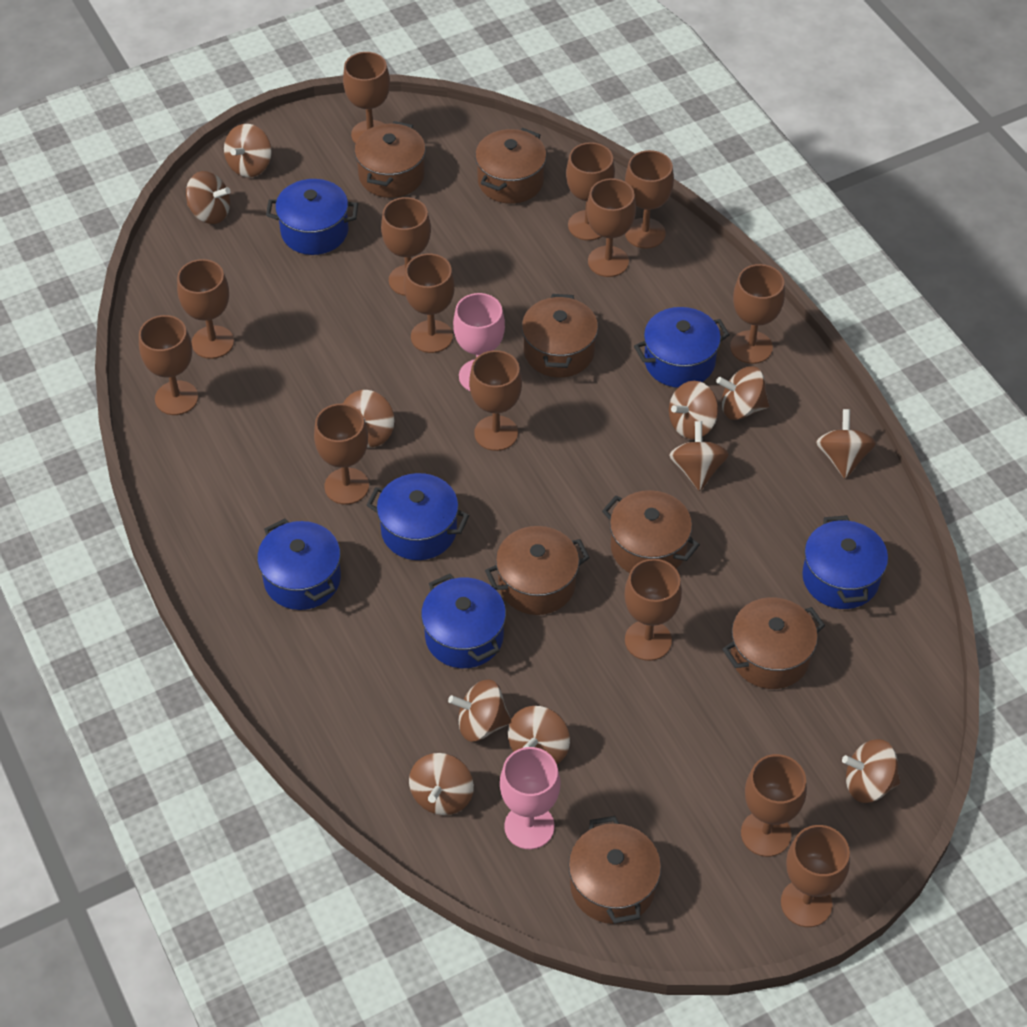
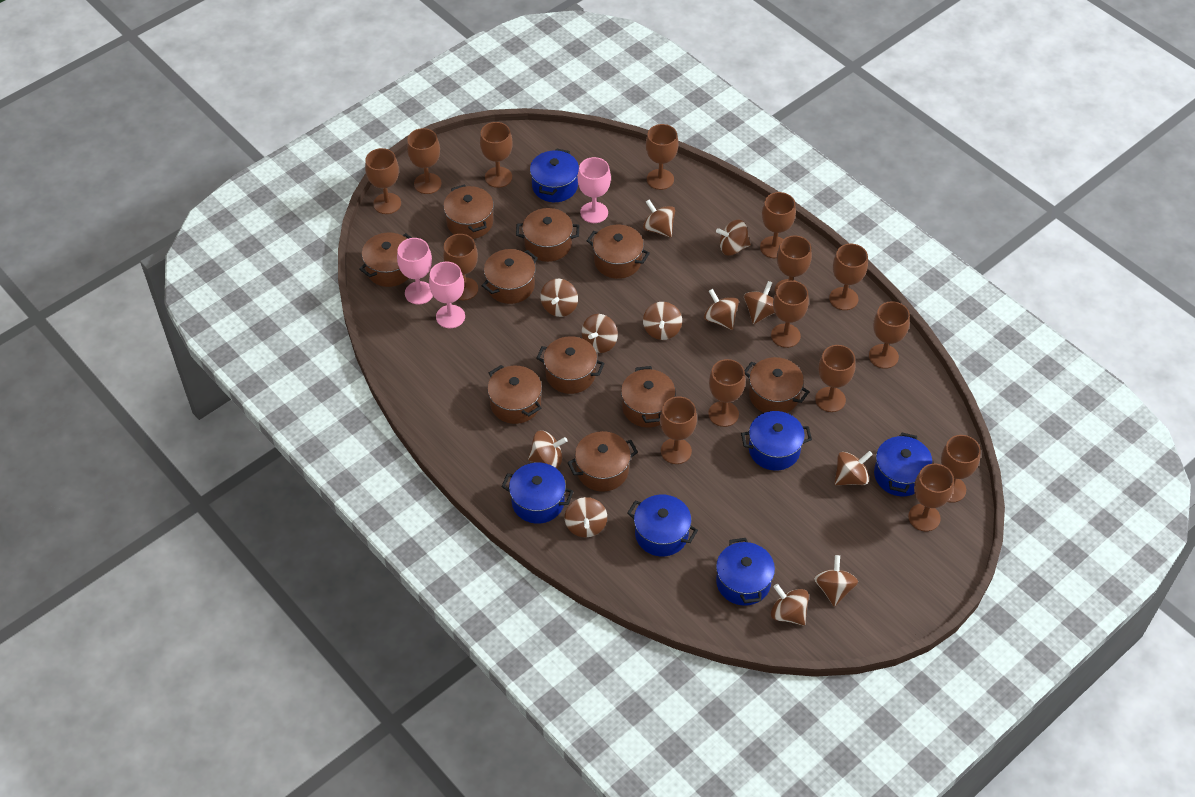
brown goblet: 14 -> 15
brown pot: 7 -> 10
brown spinning top: 11 -> 12
pink goblet: 2 -> 3

